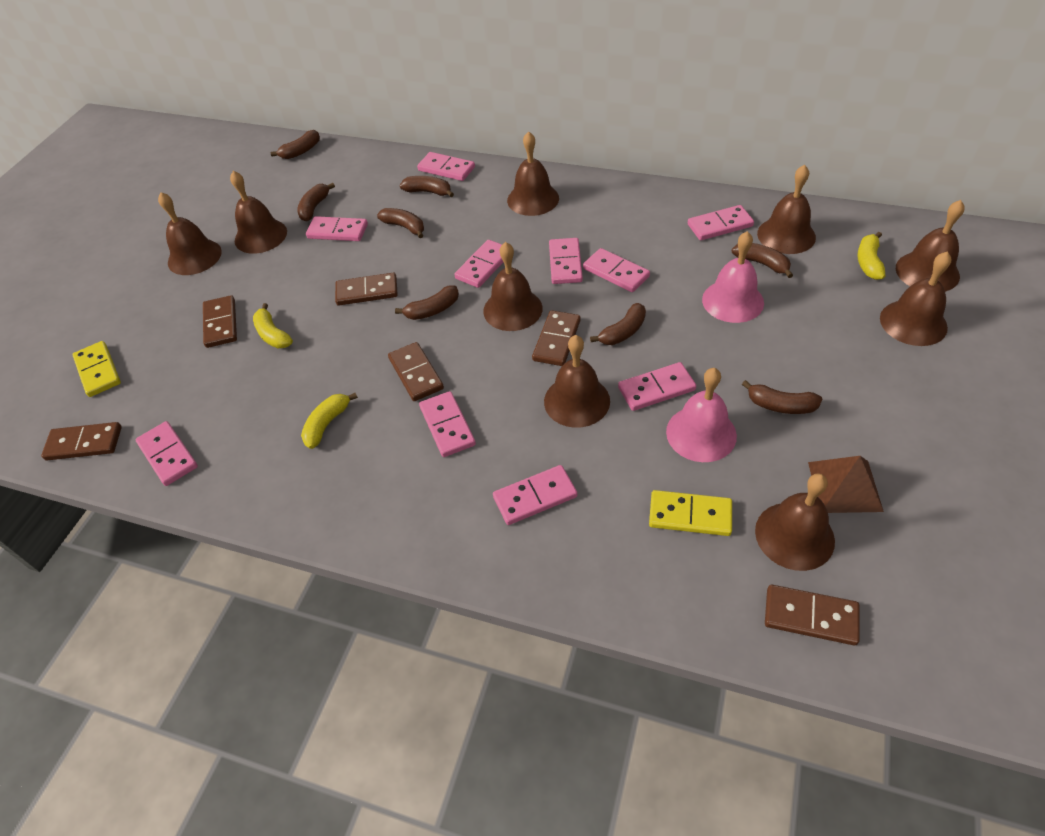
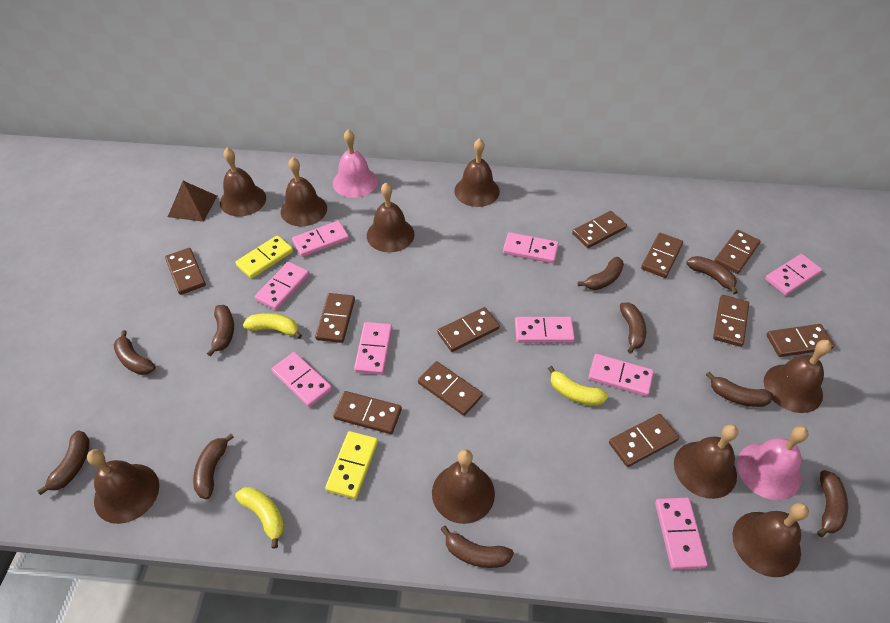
brown banana: 8 -> 10
brown domino: 6 -> 11
pink domino: 10 -> 9

